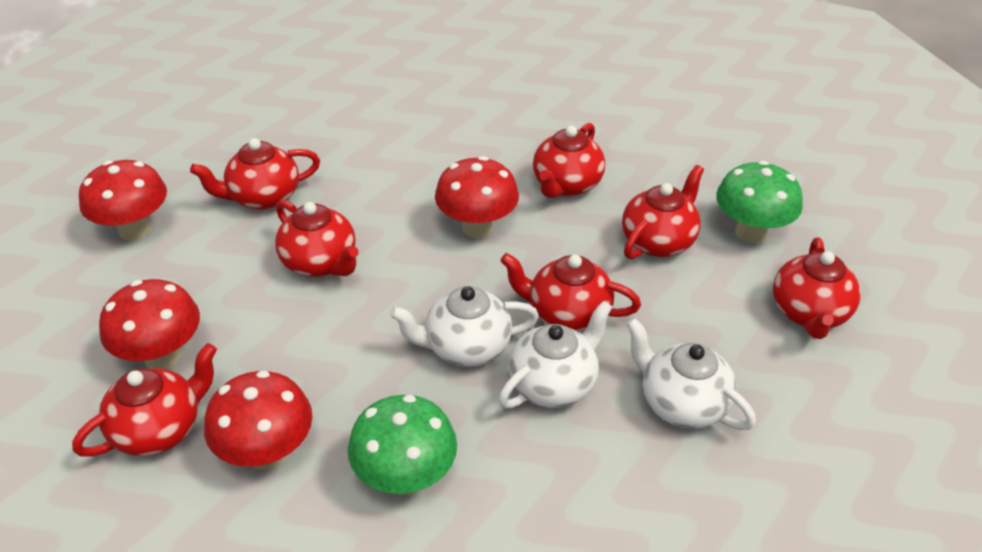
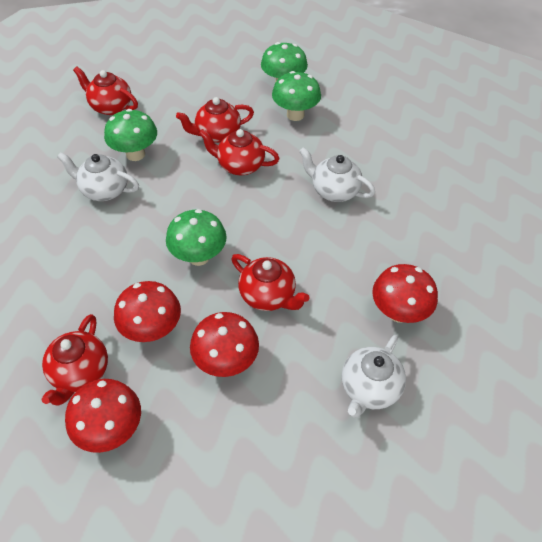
green mushroom: 2 -> 4
red teapot: 7 -> 5

